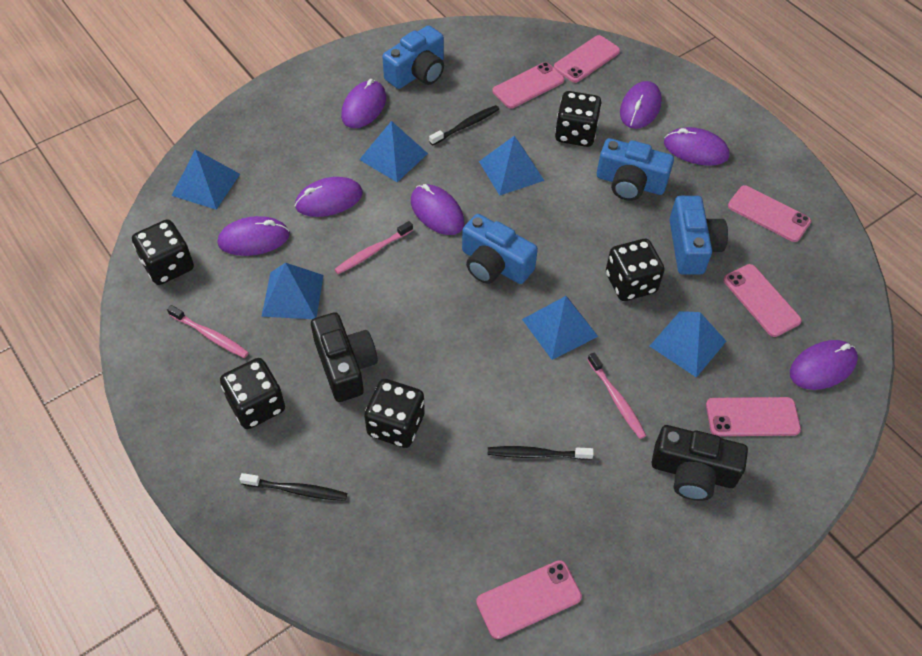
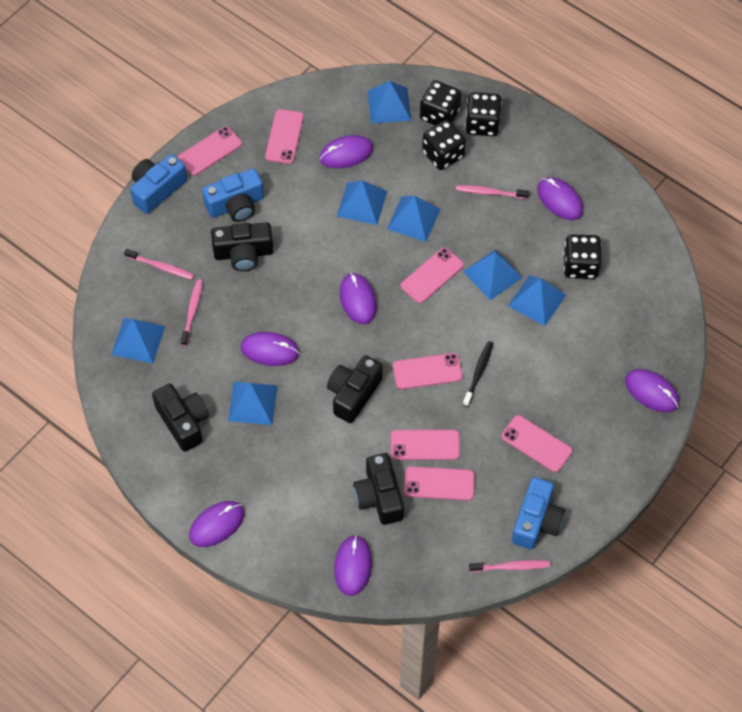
black camera: 2 -> 4
black dice: 5 -> 4
black toothbrush: 3 -> 1
blue camera: 4 -> 3
blue pyramid: 6 -> 7
pink phone: 6 -> 7
pink toothbrush: 3 -> 4

